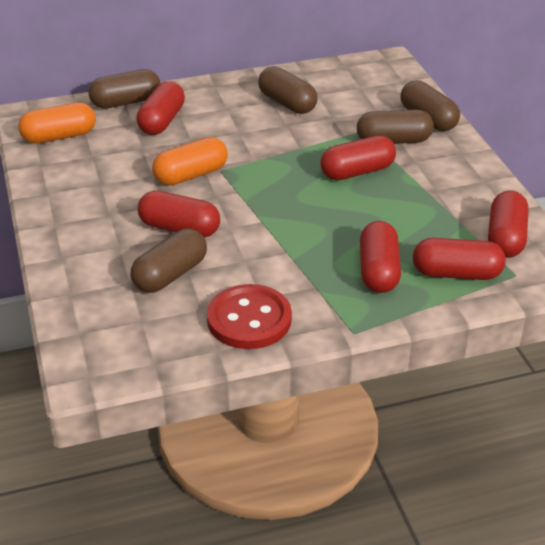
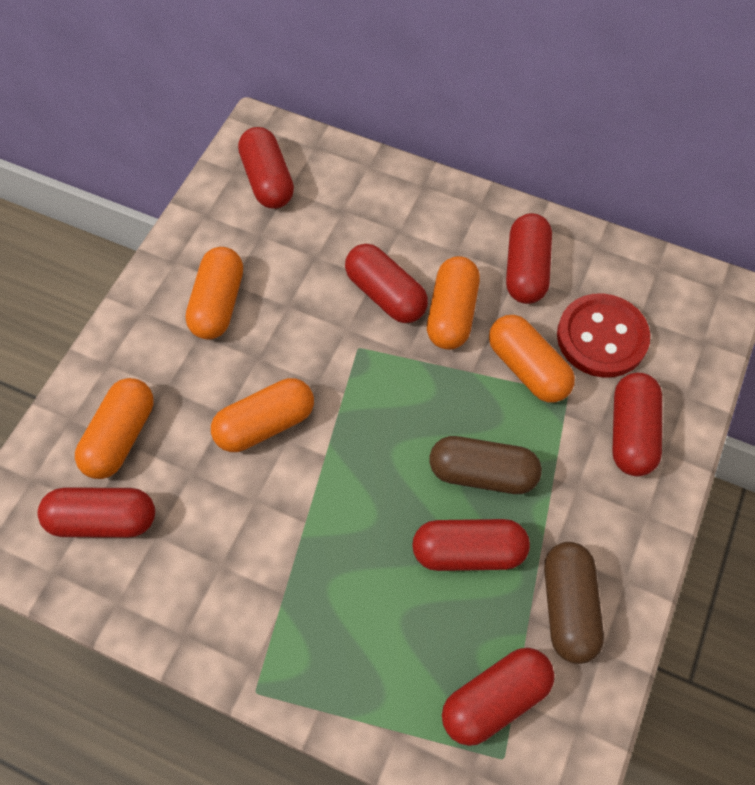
brown capsule: 5 -> 2
orange capsule: 2 -> 5
red capsule: 6 -> 7

